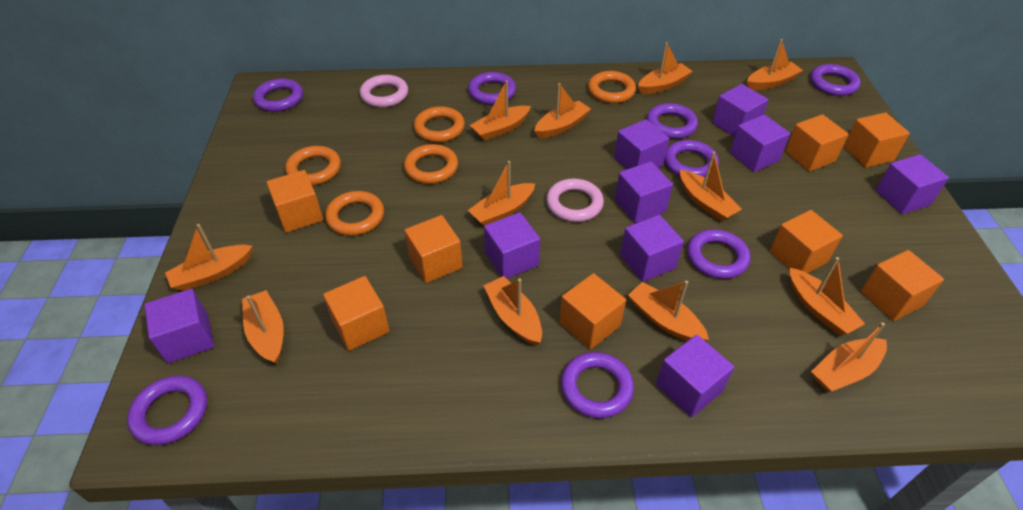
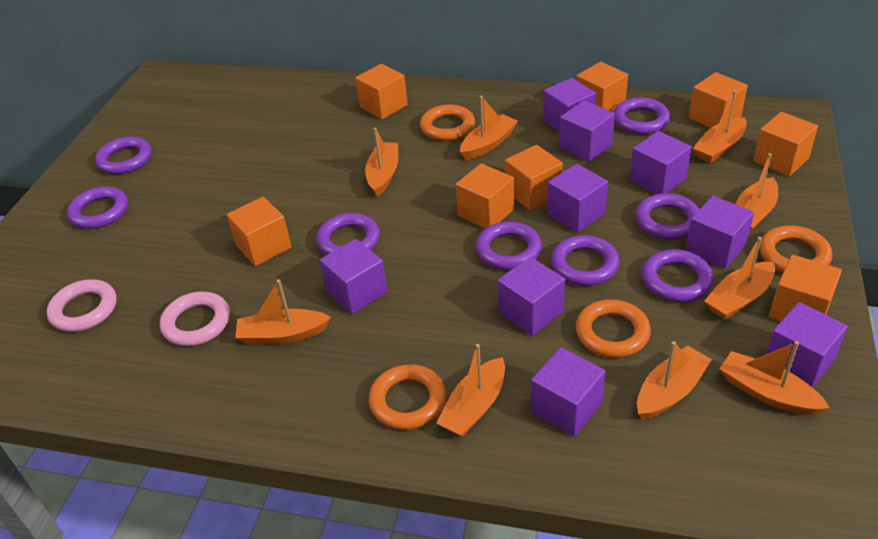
orange boat: 12 -> 9
orange ring: 5 -> 4

